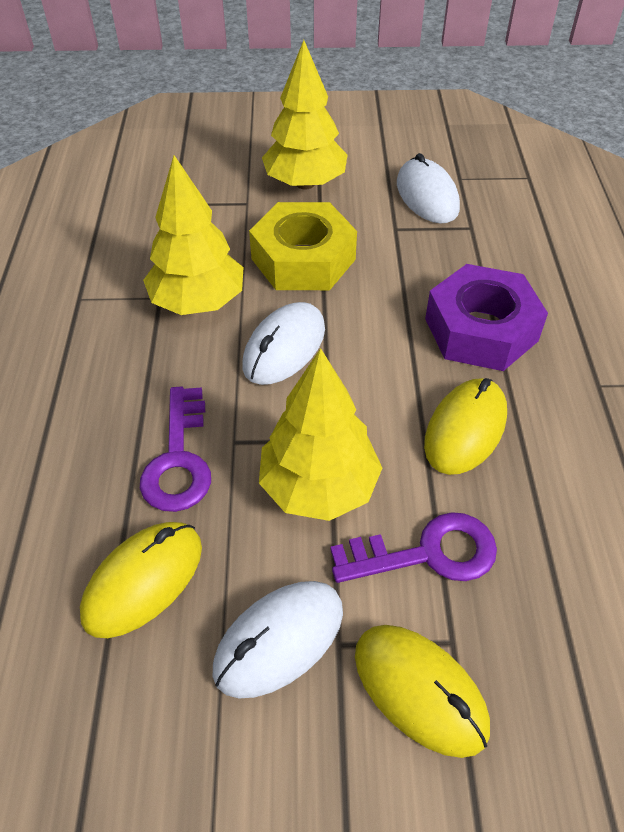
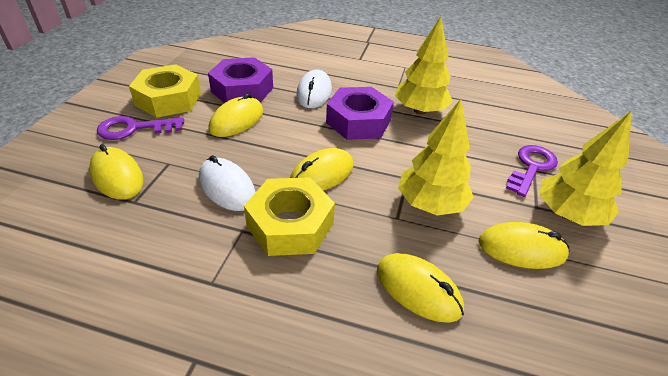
purple nut: 1 -> 2
white mouse: 3 -> 2
yellow mouse: 3 -> 5
yellow nut: 1 -> 2

